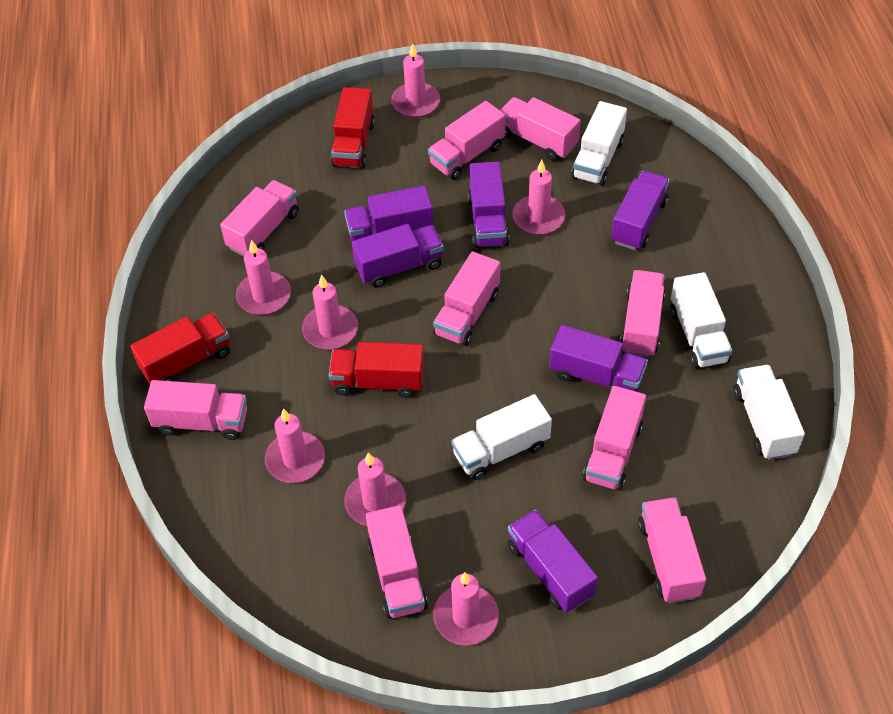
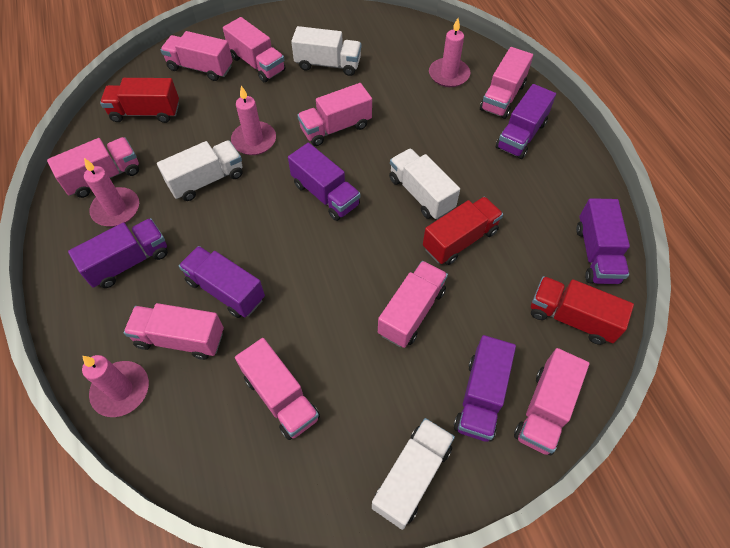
pink candle: 7 -> 4

